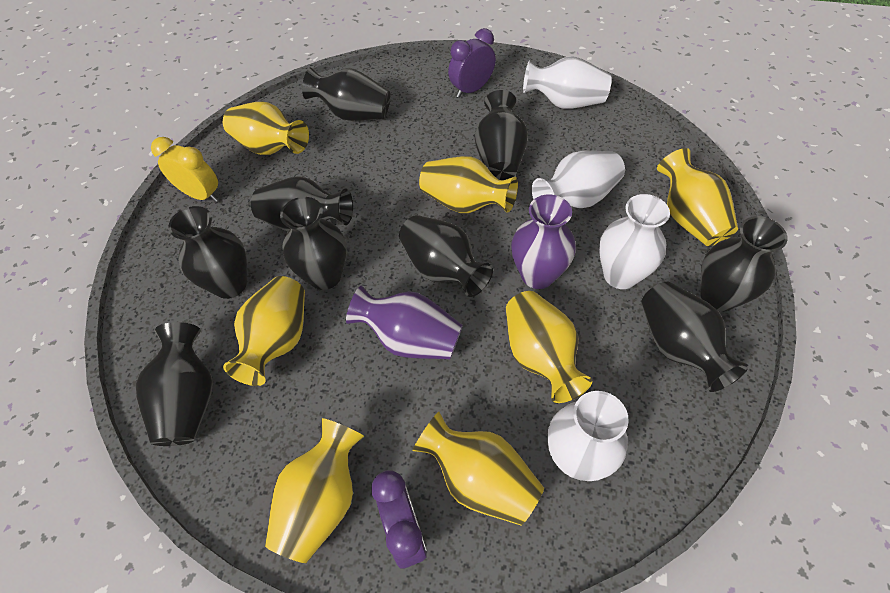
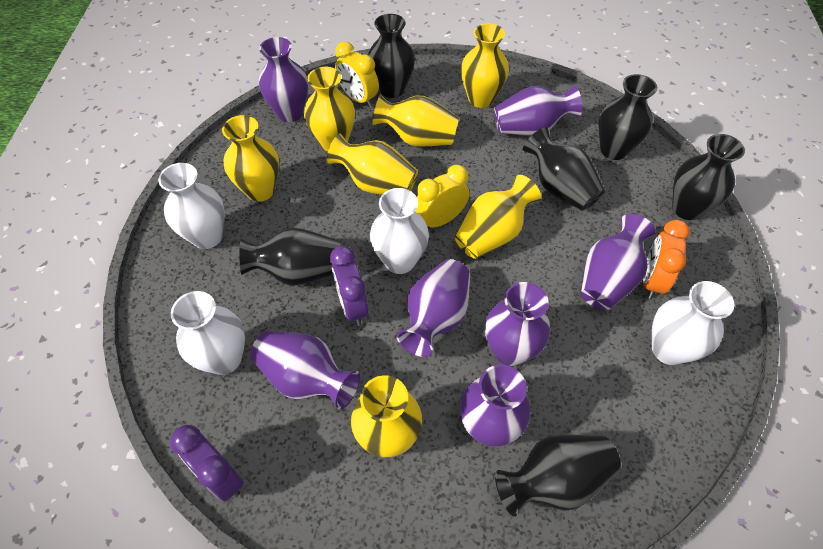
black vase: 9 -> 6
orange clock: 0 -> 1
purple vase: 2 -> 7
yellow clock: 1 -> 2

